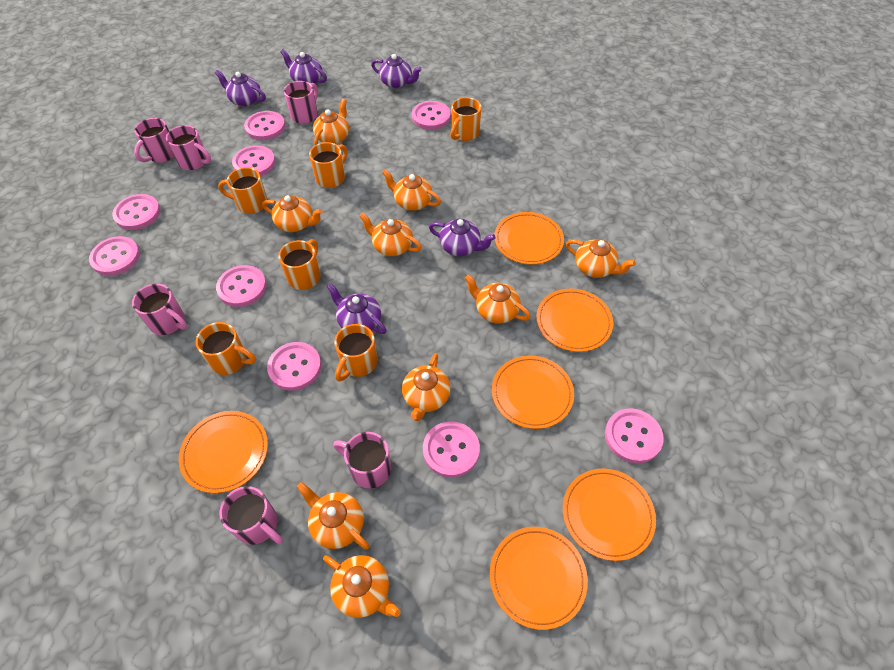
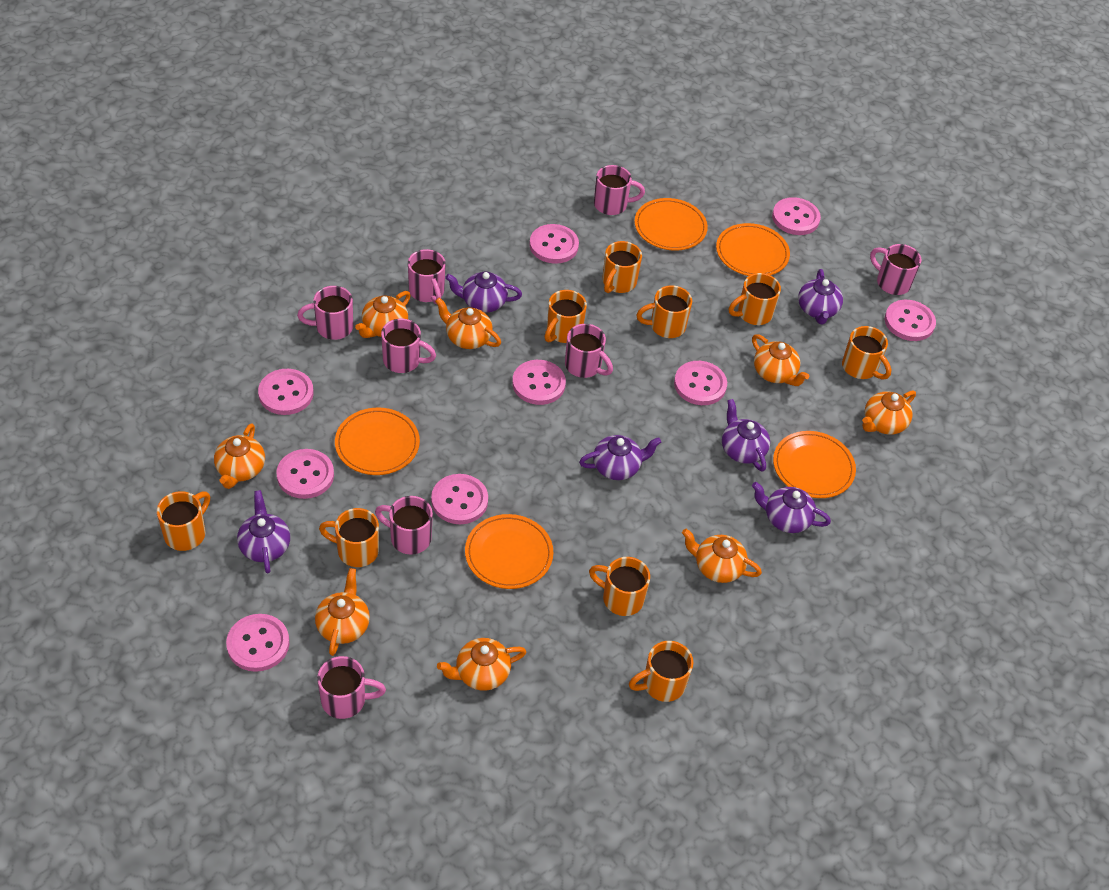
orange mug: 6 -> 9
orange plate: 6 -> 5
orange teapot: 9 -> 8
pink mug: 6 -> 8
purple teapot: 5 -> 6

